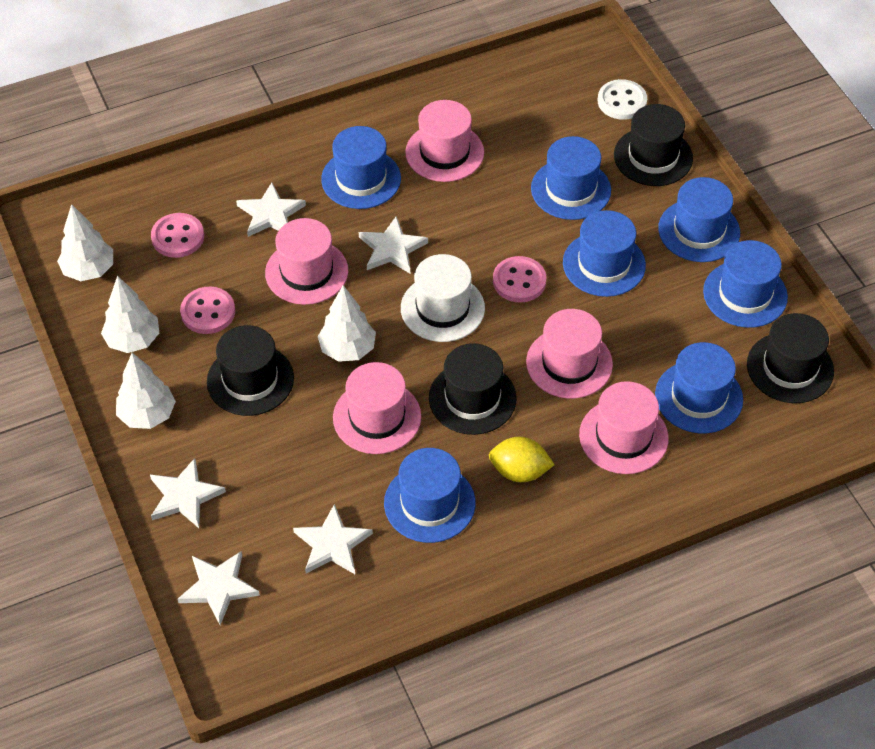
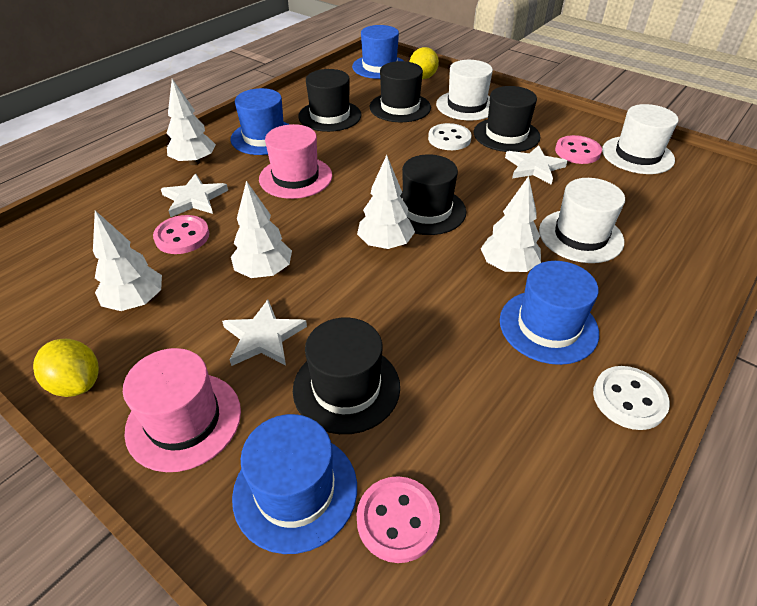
black hat: 4 -> 5
blue hat: 7 -> 4
pink hat: 5 -> 2
white button: 1 -> 2
white hat: 1 -> 3
white star: 5 -> 3
white tree: 4 -> 5
yellow lemon: 1 -> 2

